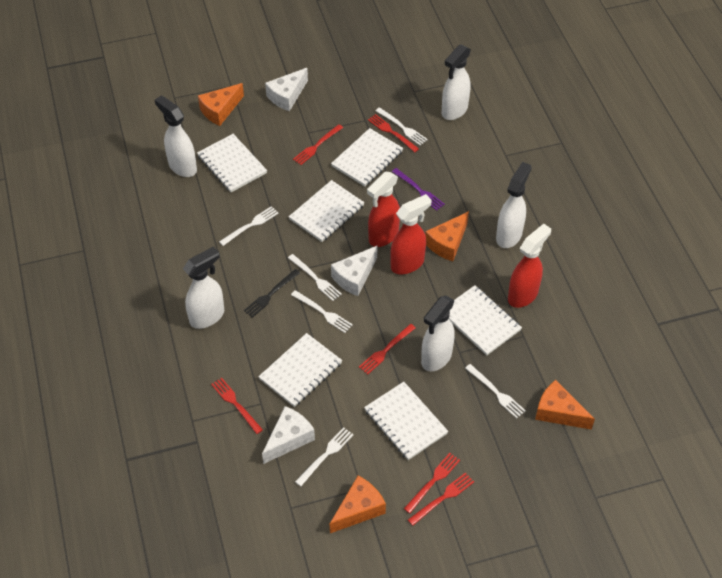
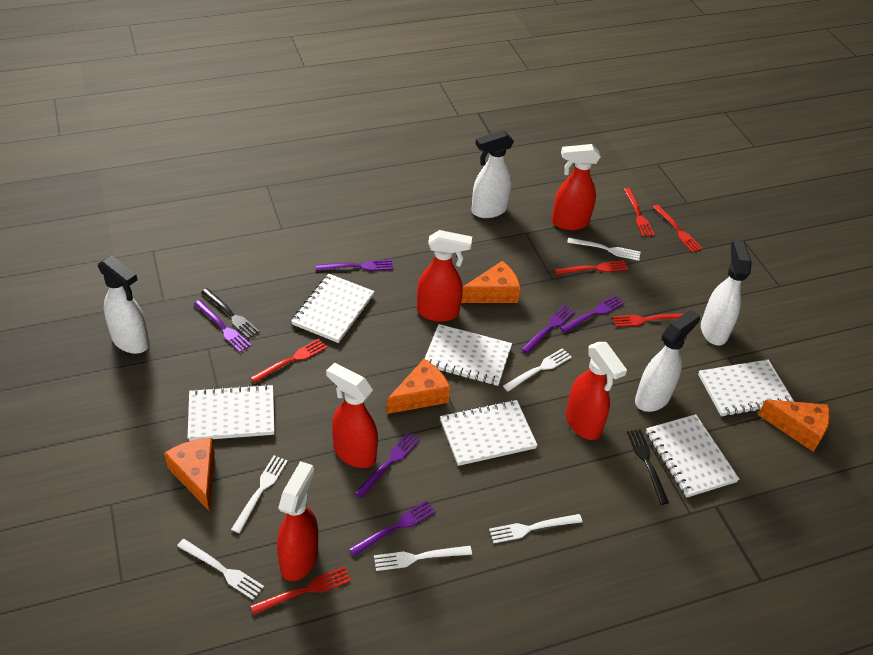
black fork: 1 -> 2
purple fork: 1 -> 6
red spray bottle: 3 -> 5
white cheese: 3 -> 0
white spray bottle: 5 -> 4

